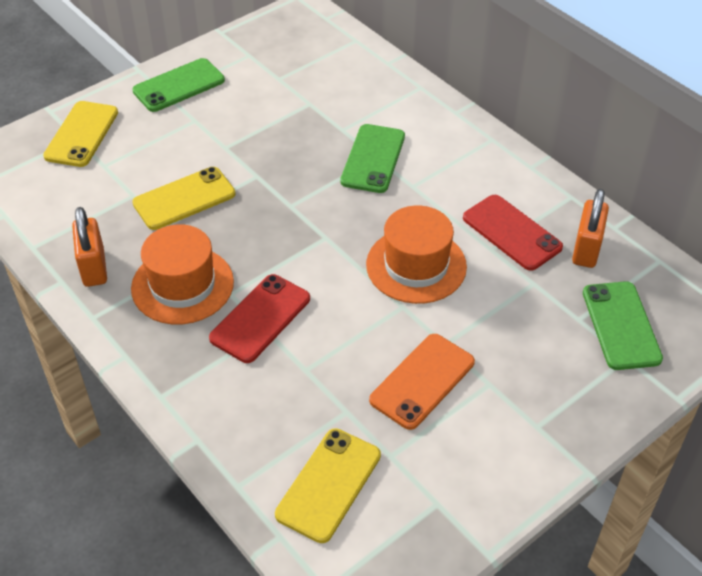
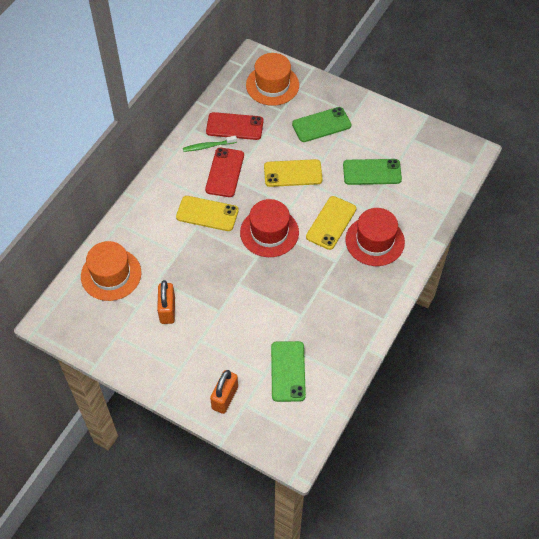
green toothbrush: 0 -> 1
orange phone: 1 -> 0
red hat: 0 -> 2

